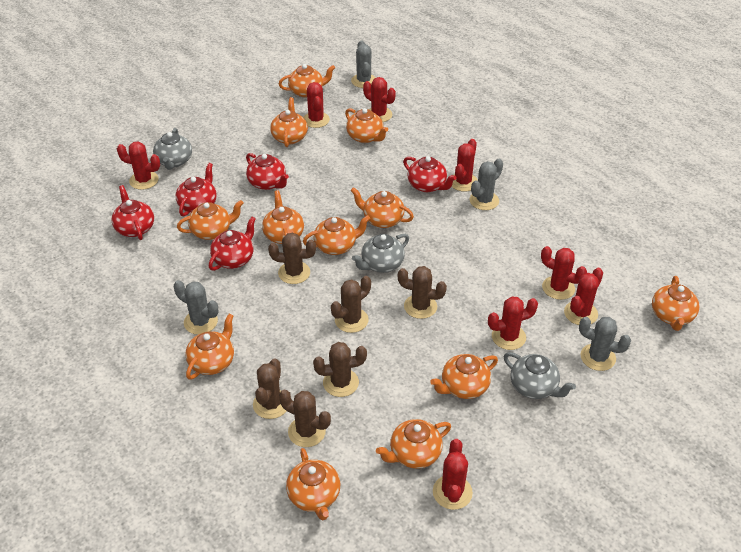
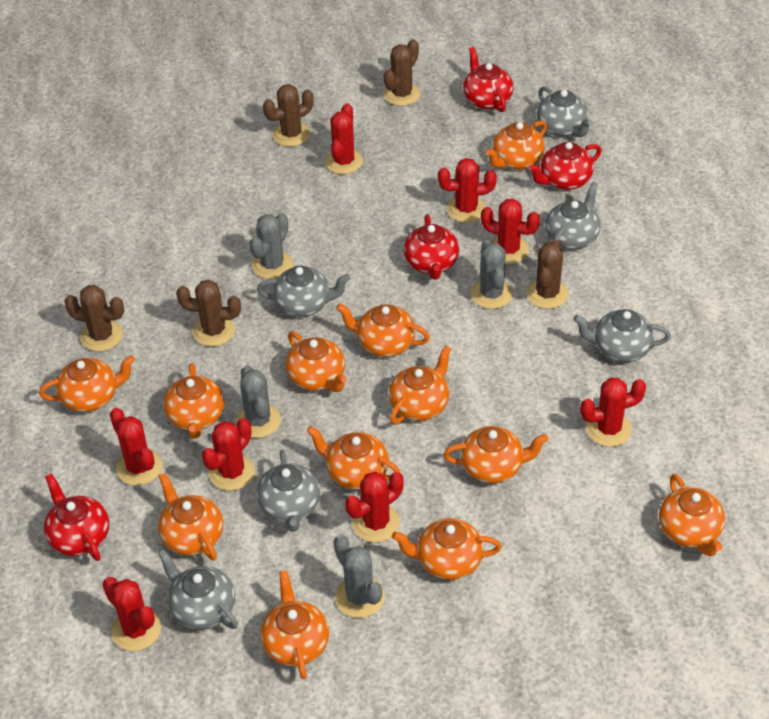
brown cactus: 6 -> 5
grey teapot: 3 -> 6
red teapot: 5 -> 4

